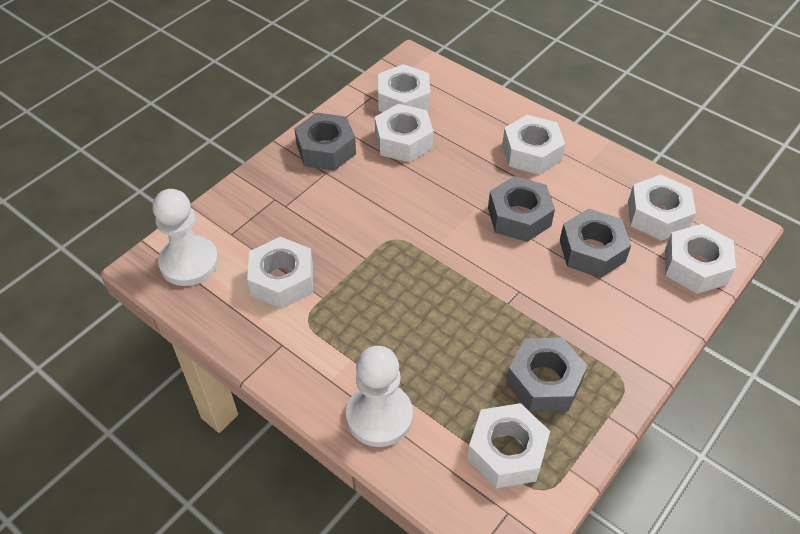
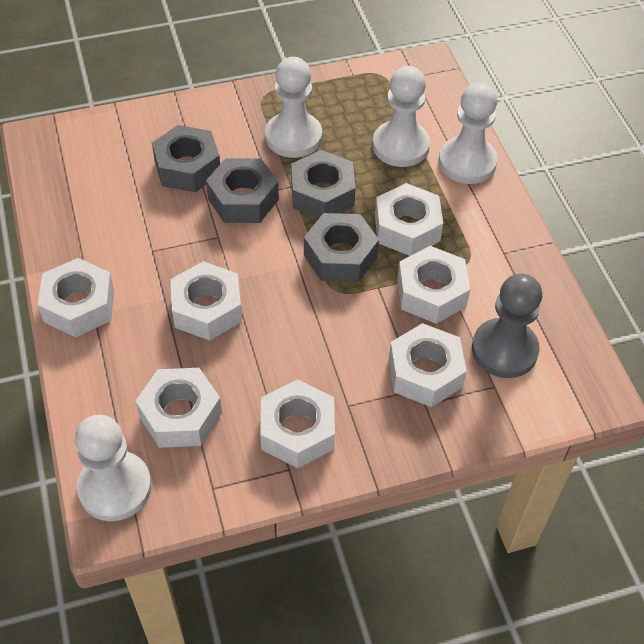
grey pawn: 0 -> 1
white pawn: 2 -> 4

